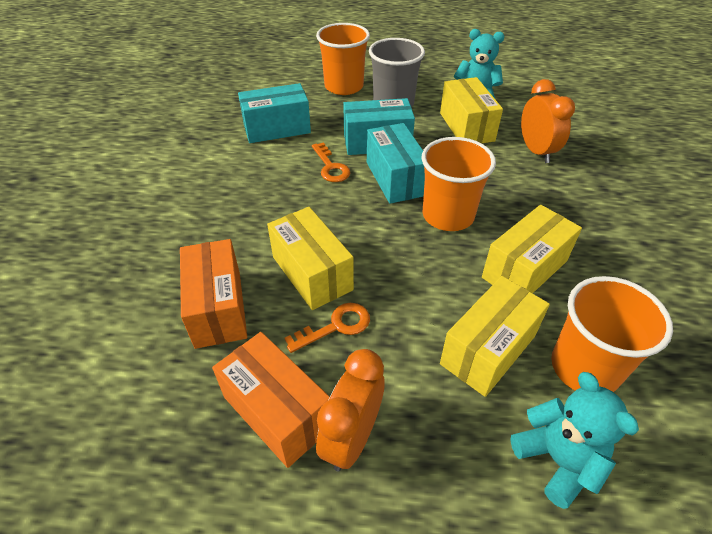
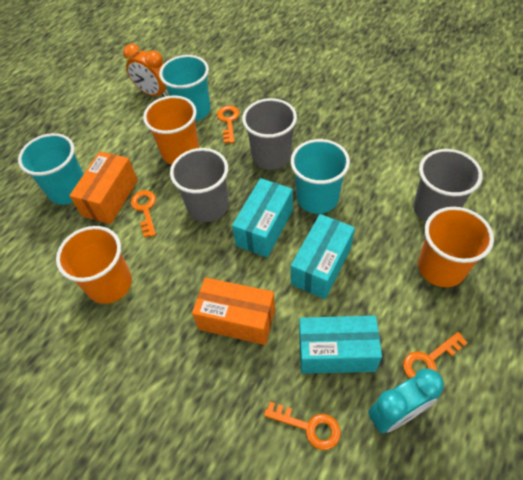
grey cup: 1 -> 3
orange clock: 2 -> 1
orange key: 2 -> 4
turquoise clock: 0 -> 1
turquoise cup: 0 -> 3
turquoise teddy bear: 2 -> 0
yellow box: 4 -> 0

